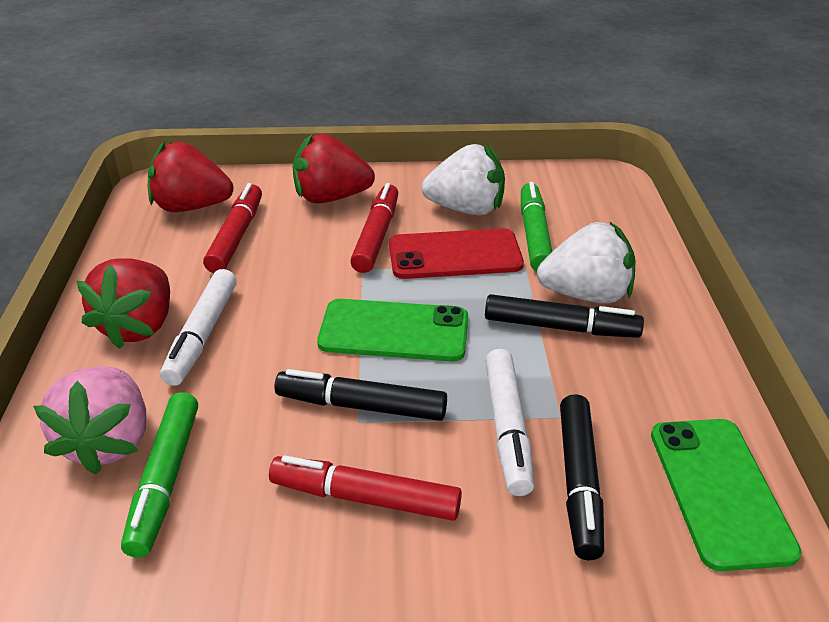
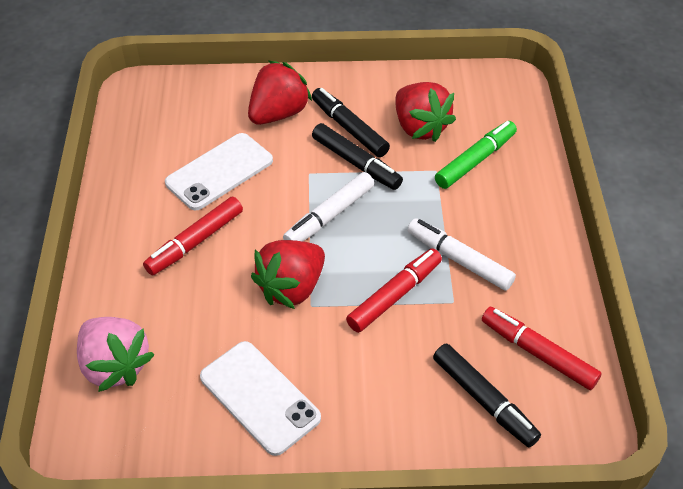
green marker: 2 -> 1
green phone: 2 -> 0
red phone: 1 -> 0
white phone: 0 -> 2
white strawberry: 2 -> 0

